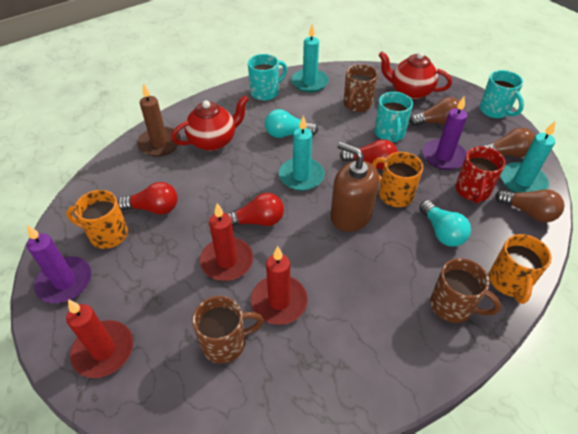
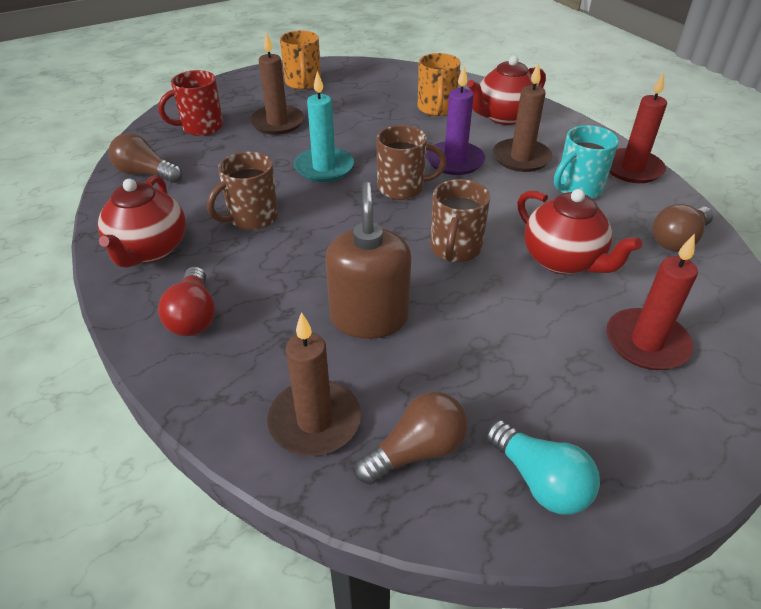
brown candle: 1 -> 3
orange mug: 3 -> 2
purple candle: 2 -> 1
red candle: 3 -> 2
red light bulb: 3 -> 1
red teapot: 2 -> 3
turquoise candle: 3 -> 1
turquoise light bulb: 2 -> 1
turquoise mug: 3 -> 1

